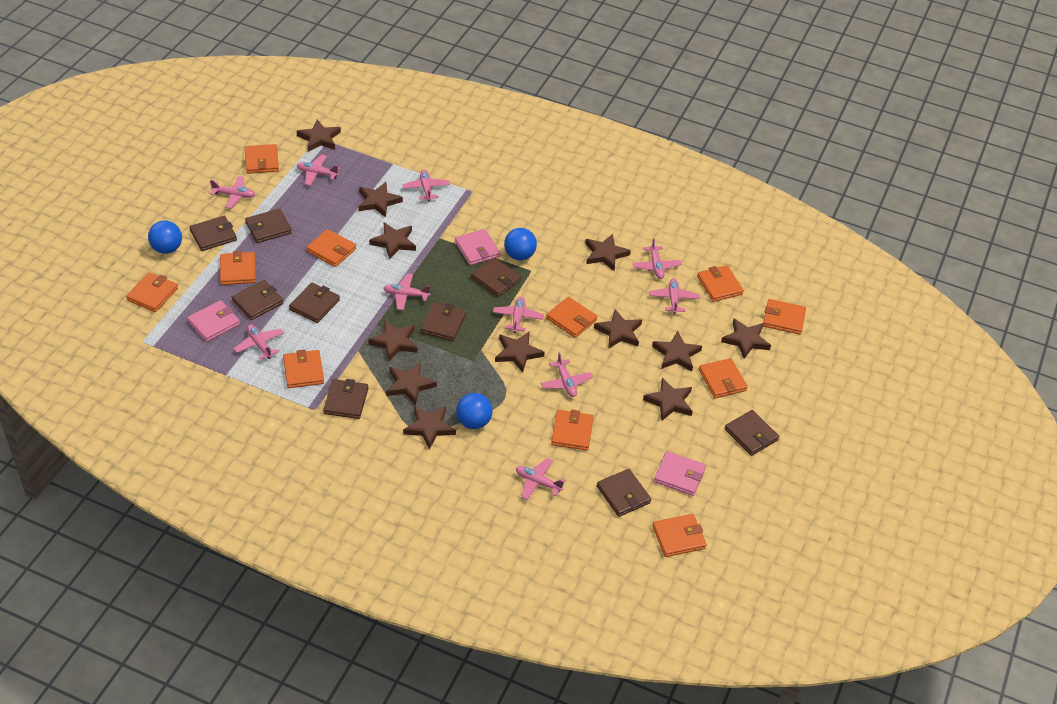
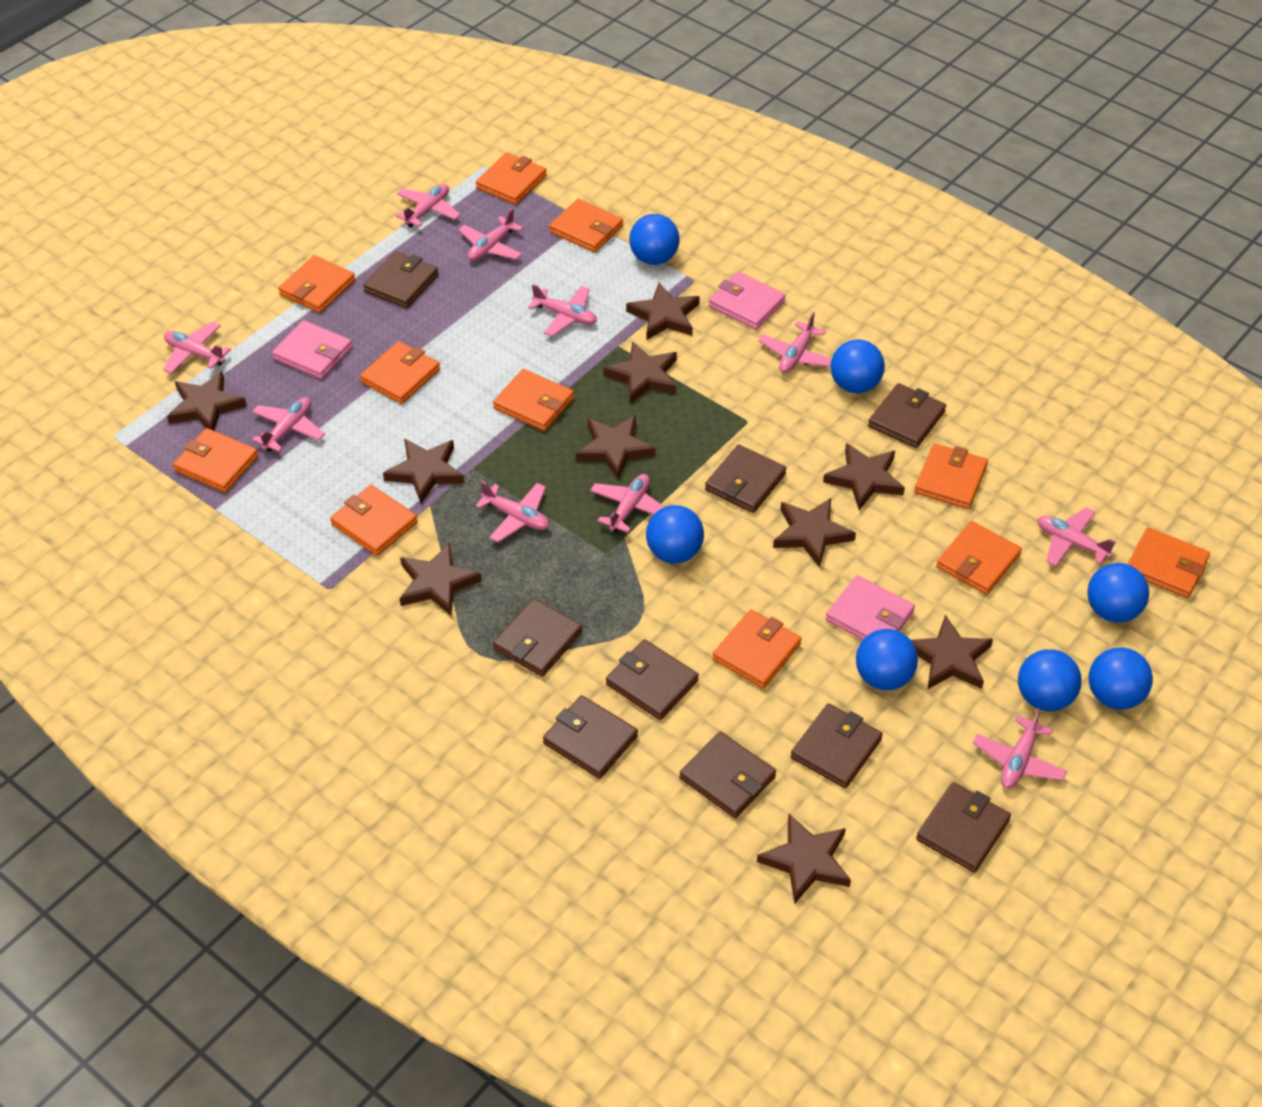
blue ball: 3 -> 7
brown star: 12 -> 10

